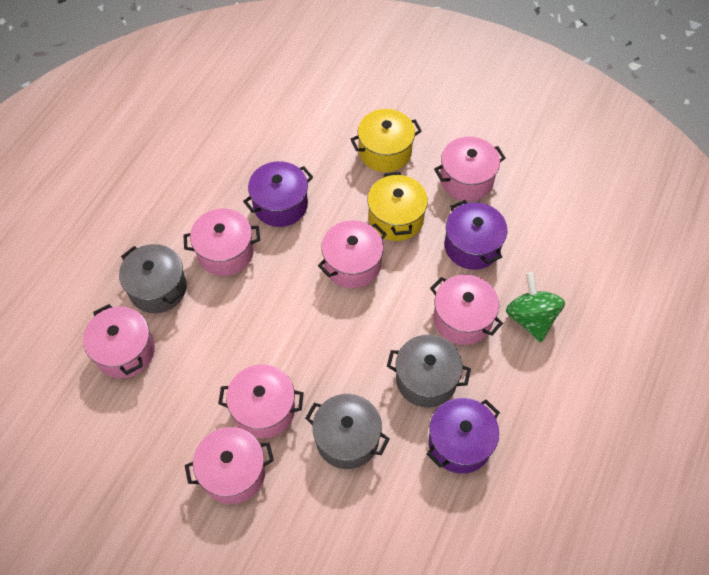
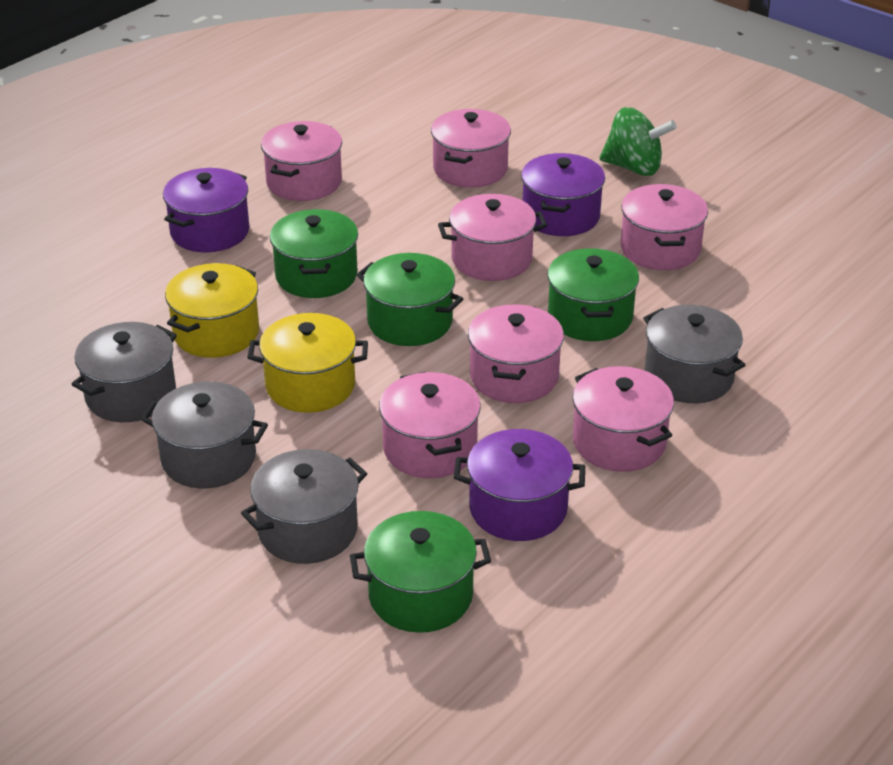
green pot: 0 -> 4
grey pot: 3 -> 4

